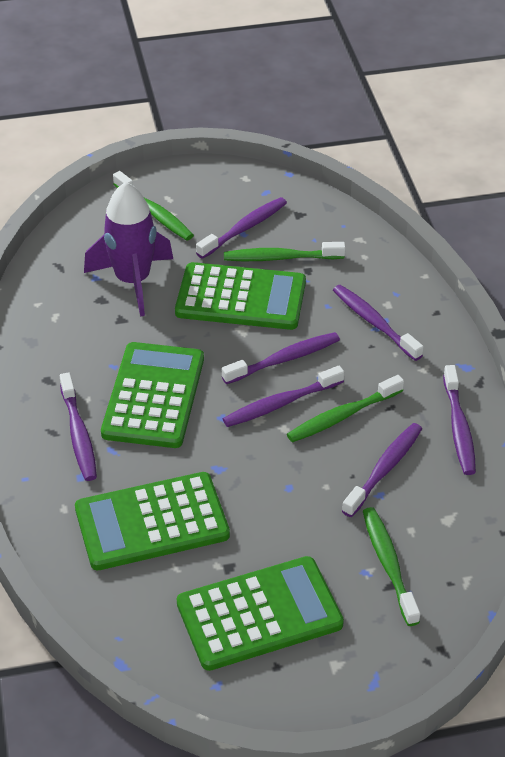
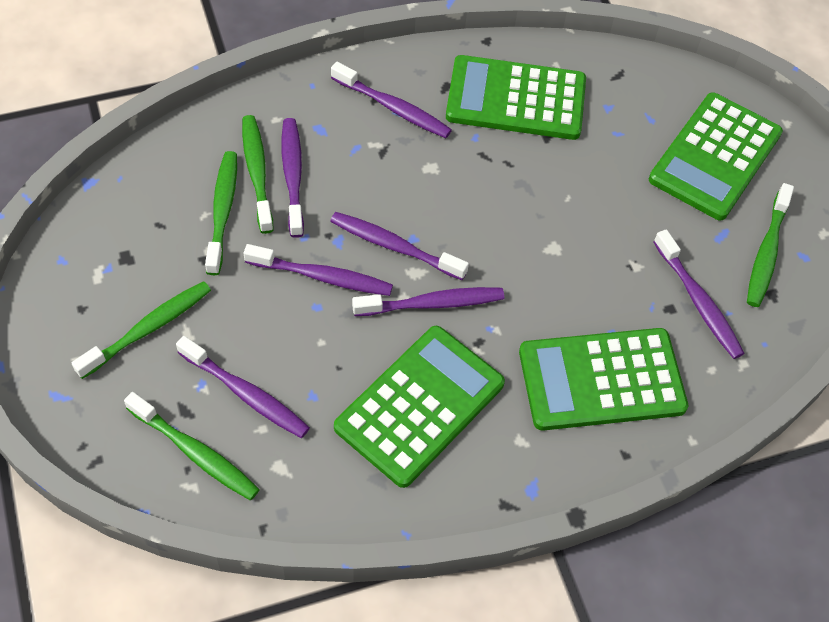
green toothbrush: 4 -> 5
purple rocket: 1 -> 0

